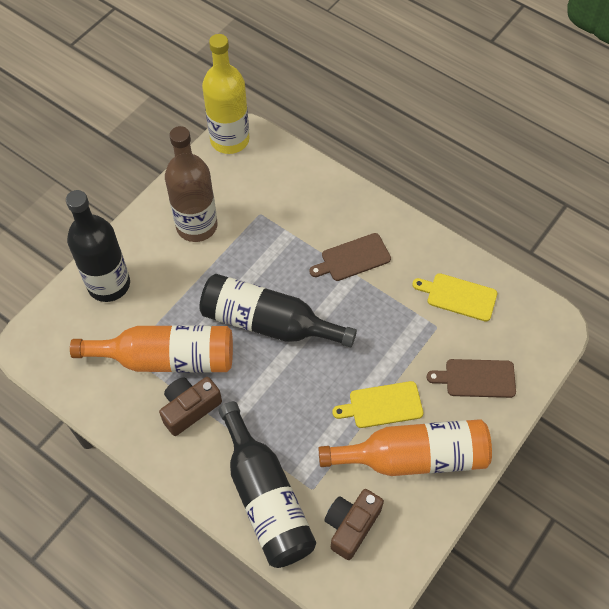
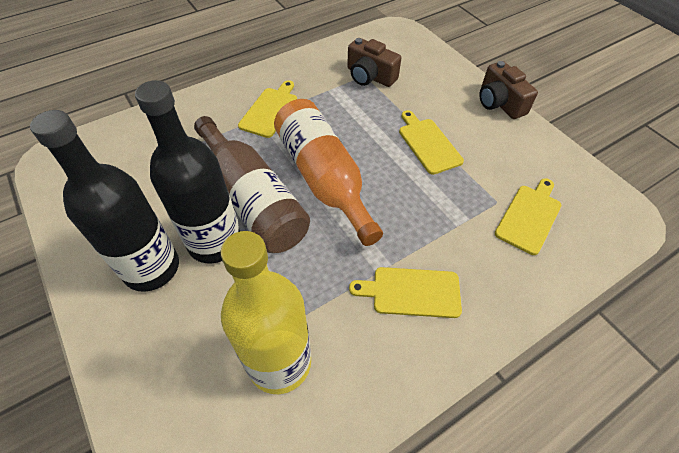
black bottle: 3 -> 2
brown cutting board: 2 -> 0
orange bottle: 2 -> 1
yellow cutting board: 2 -> 4

